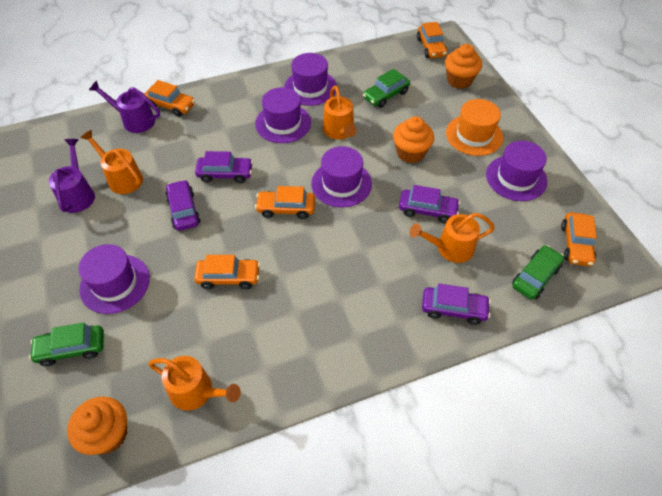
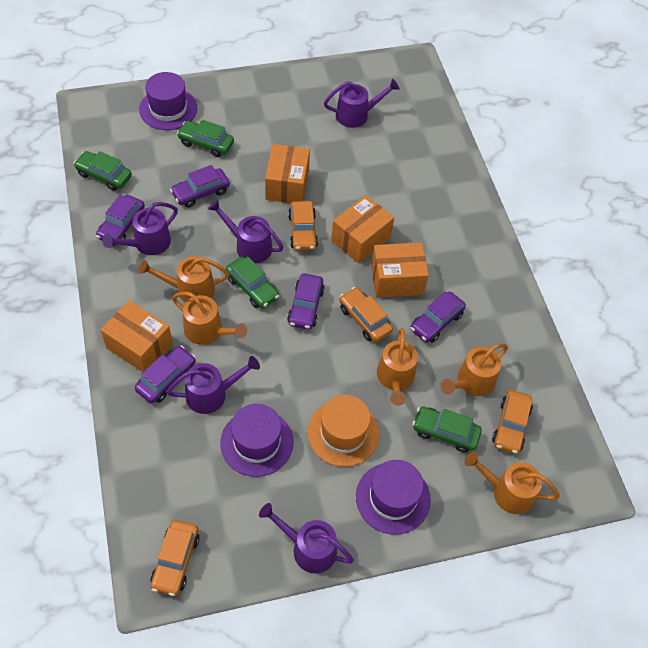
green car: 3 -> 4
orange box: 0 -> 4
orange car: 5 -> 4
orange cupcake: 3 -> 0
orange watering can: 4 -> 5
purple car: 4 -> 5
purple hat: 5 -> 3
purple watering can: 2 -> 5

